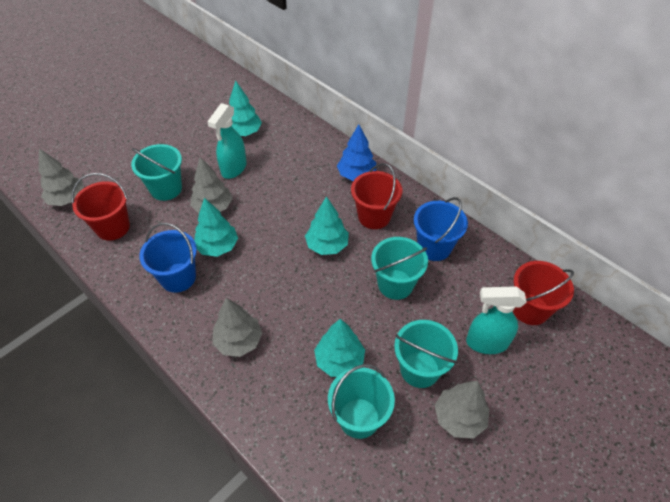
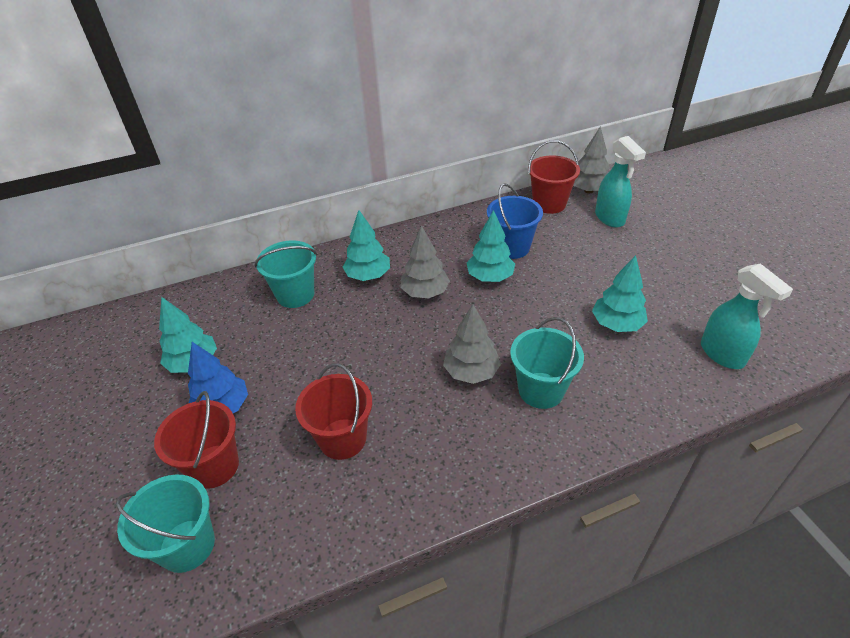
blue bucket: 2 -> 1
grey tree: 4 -> 3
turquoise bucket: 4 -> 3

